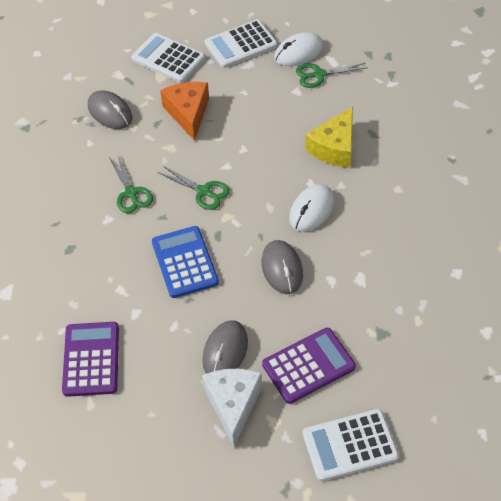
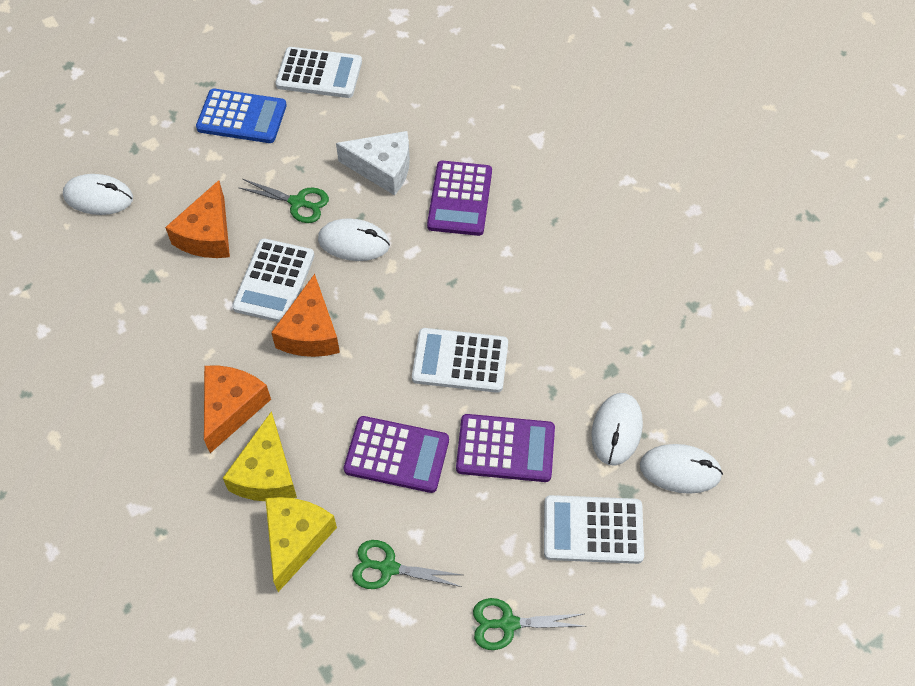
grey mouse: 3 -> 0
orange cheese: 1 -> 3
purple calculator: 2 -> 3
white calculator: 3 -> 4
white mouse: 2 -> 4
yellow cheese: 1 -> 2

